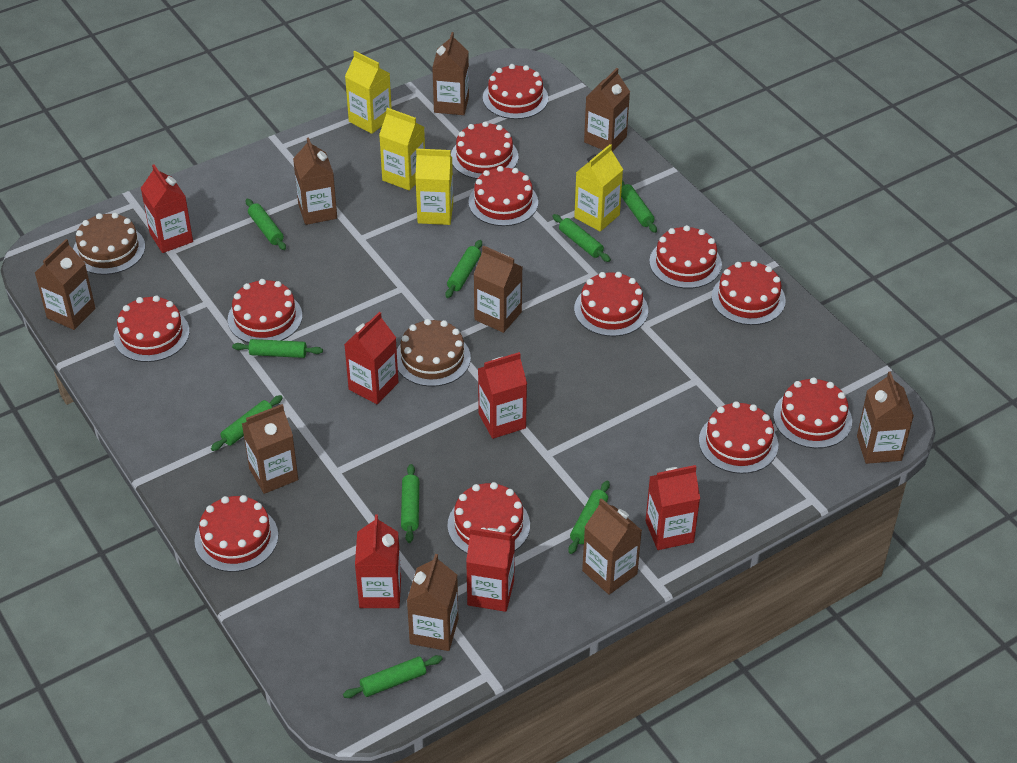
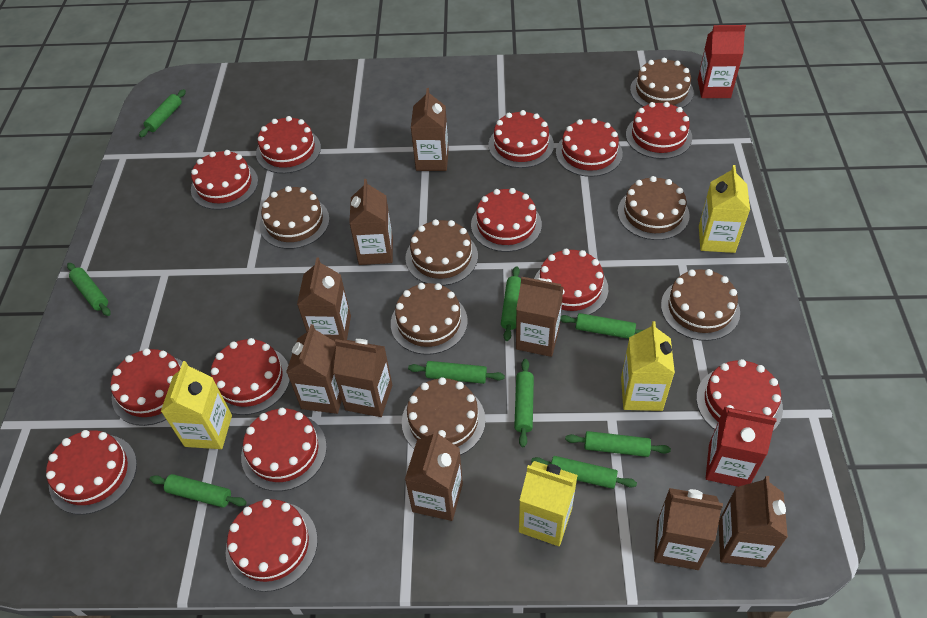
brown cake: 2 -> 7
red cake: 12 -> 13
red carton: 6 -> 2

